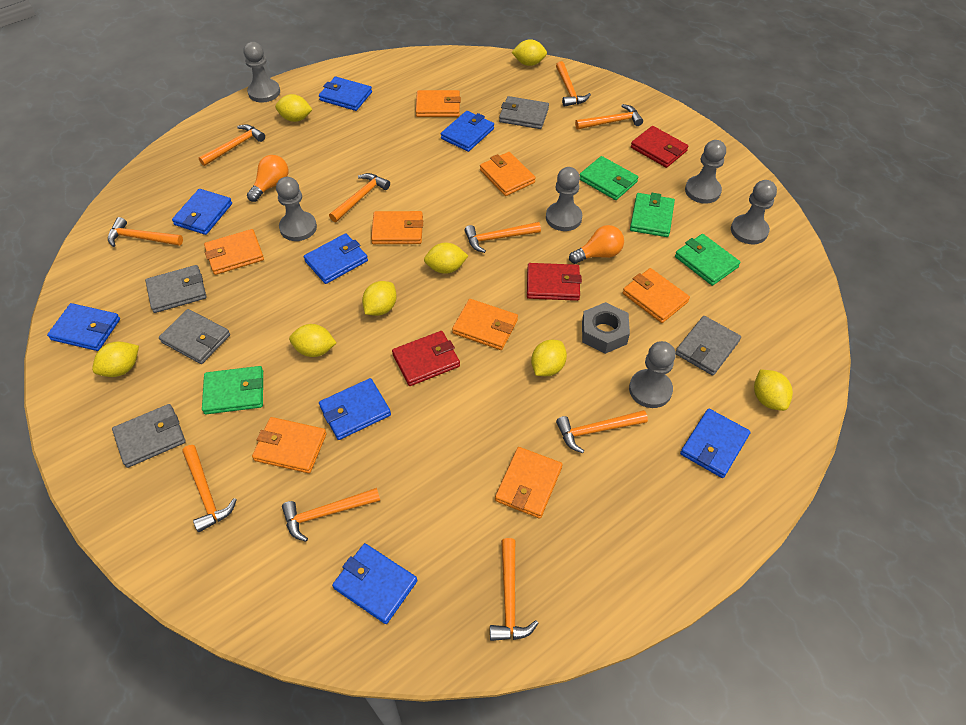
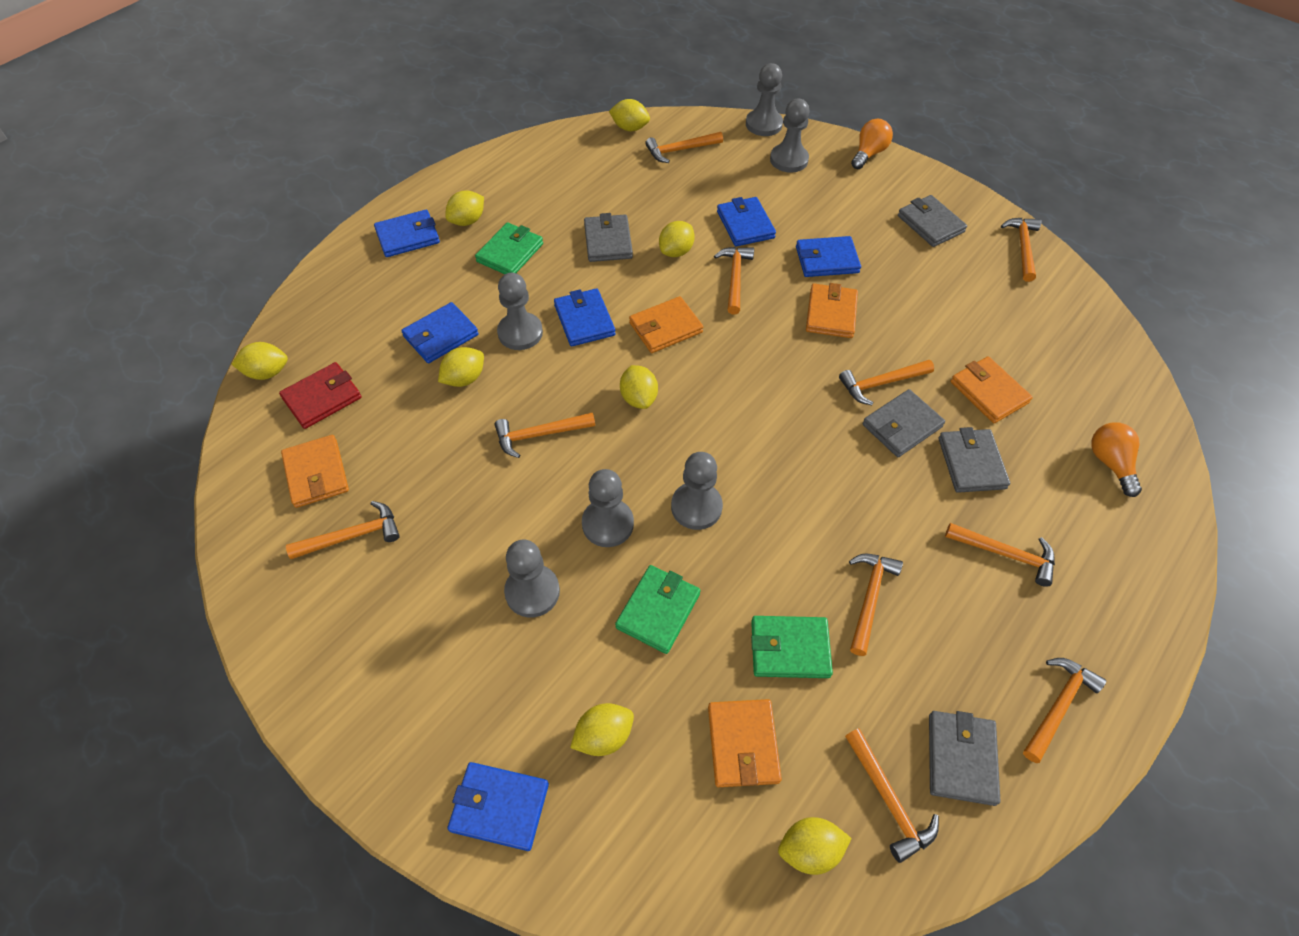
blue wallet: 8 -> 6
green wallet: 4 -> 3
grey nut: 1 -> 0
orange wallet: 8 -> 5
red wallet: 3 -> 1

